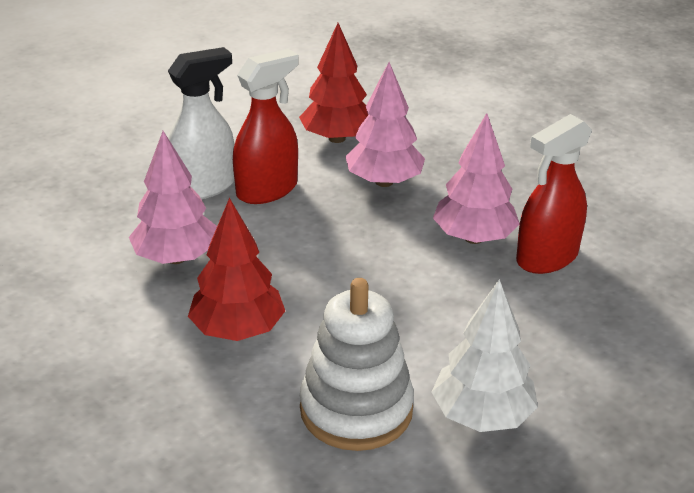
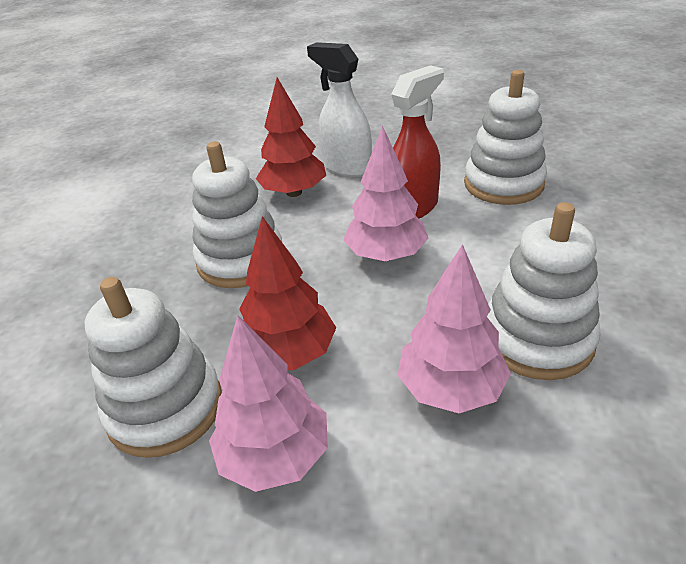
red spray bottle: 2 -> 1
white stacking toy: 1 -> 4
white tree: 1 -> 0

